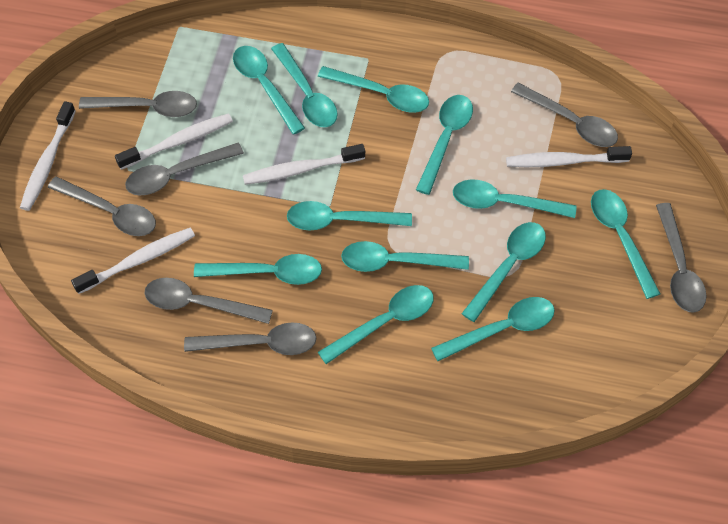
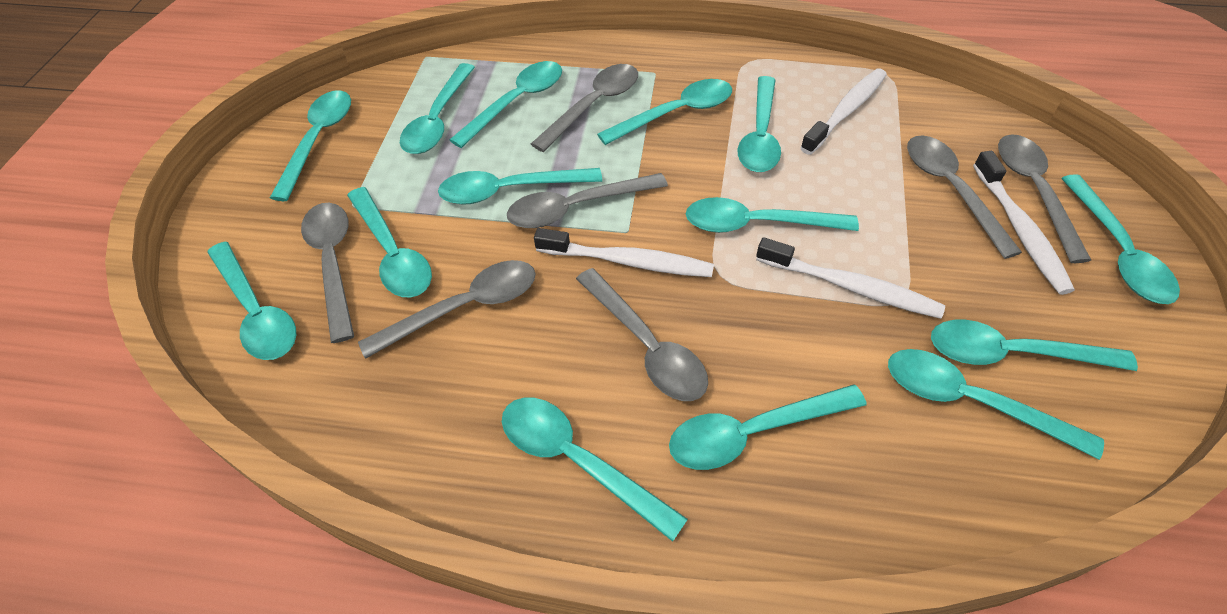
turquoise spoon: 12 -> 14
white toothbrush: 5 -> 4

